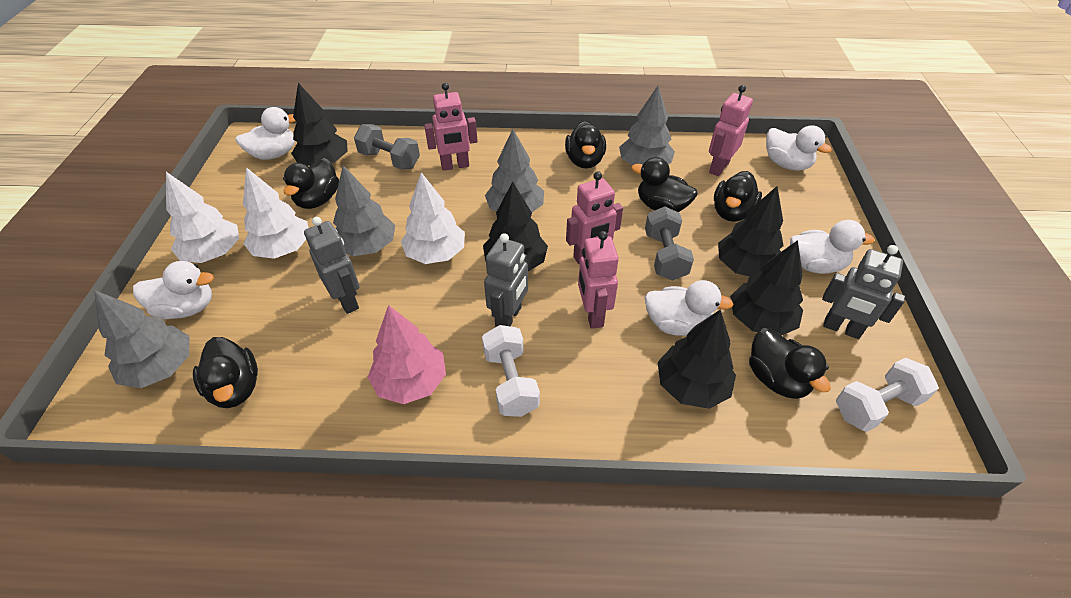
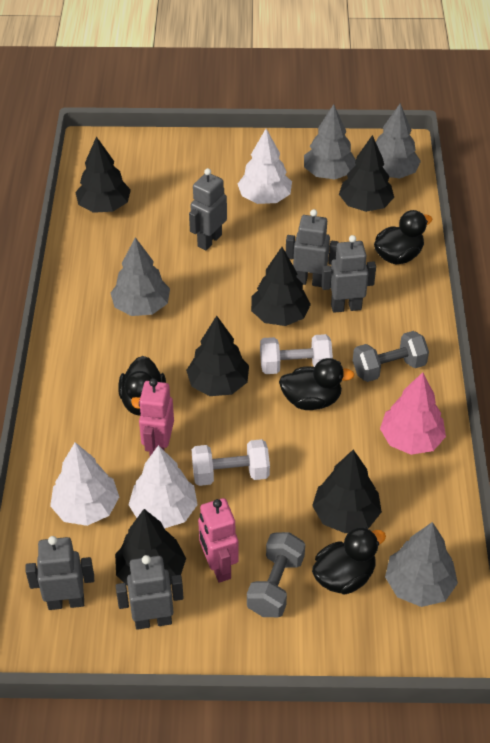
black duck: 6 -> 4
black tree: 5 -> 6
grey robot: 3 -> 5
pink robot: 4 -> 2
white duck: 5 -> 0

